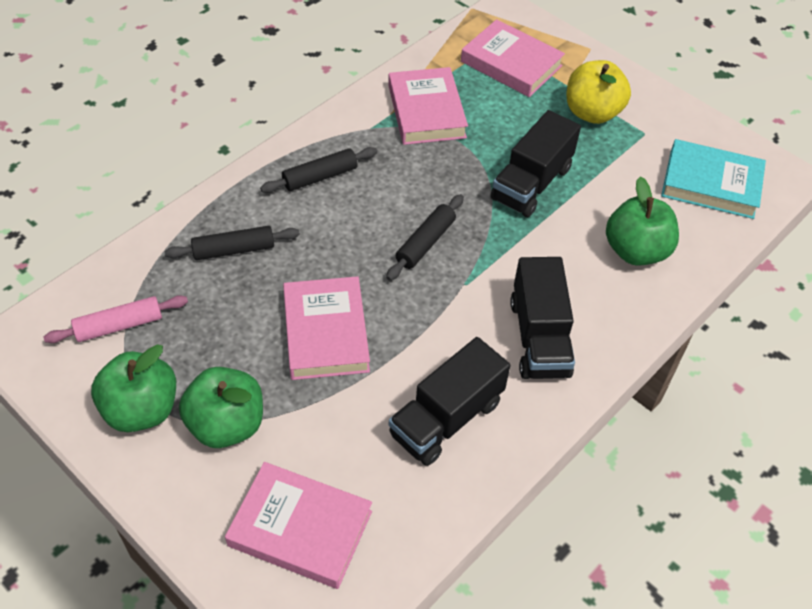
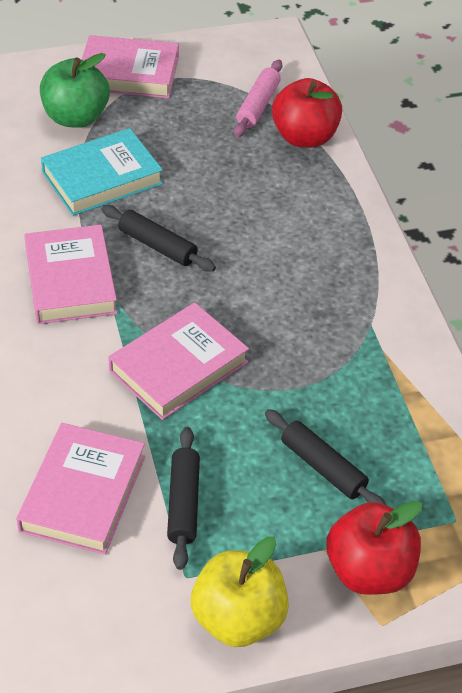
black truck: 3 -> 0
green apple: 3 -> 1
red apple: 0 -> 2

